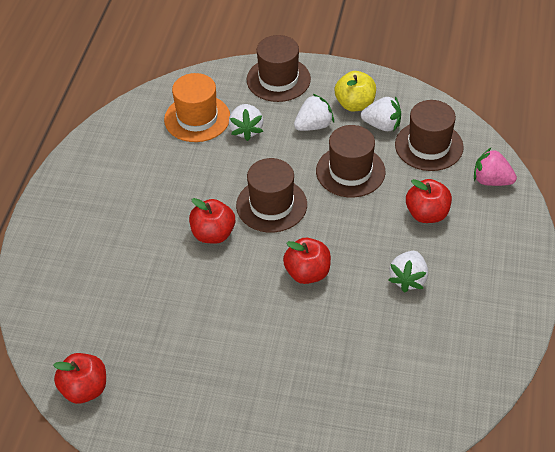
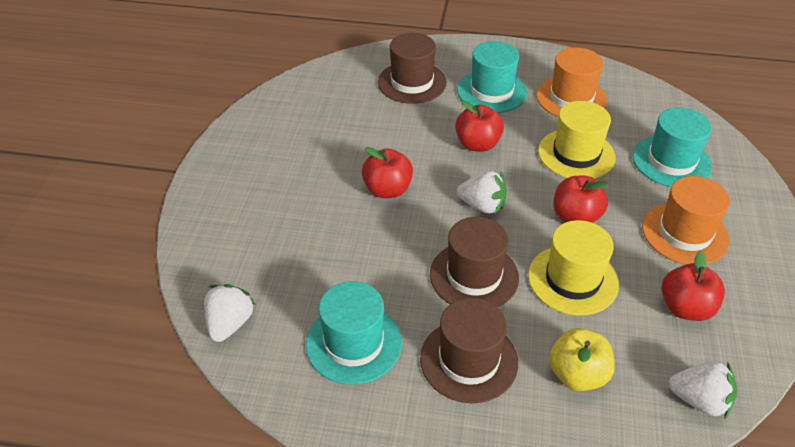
brown hat: 4 -> 3
orange hat: 1 -> 2
pink strawberry: 1 -> 0
turquoise hat: 0 -> 3
white strawberry: 4 -> 3
yellow hat: 0 -> 2

